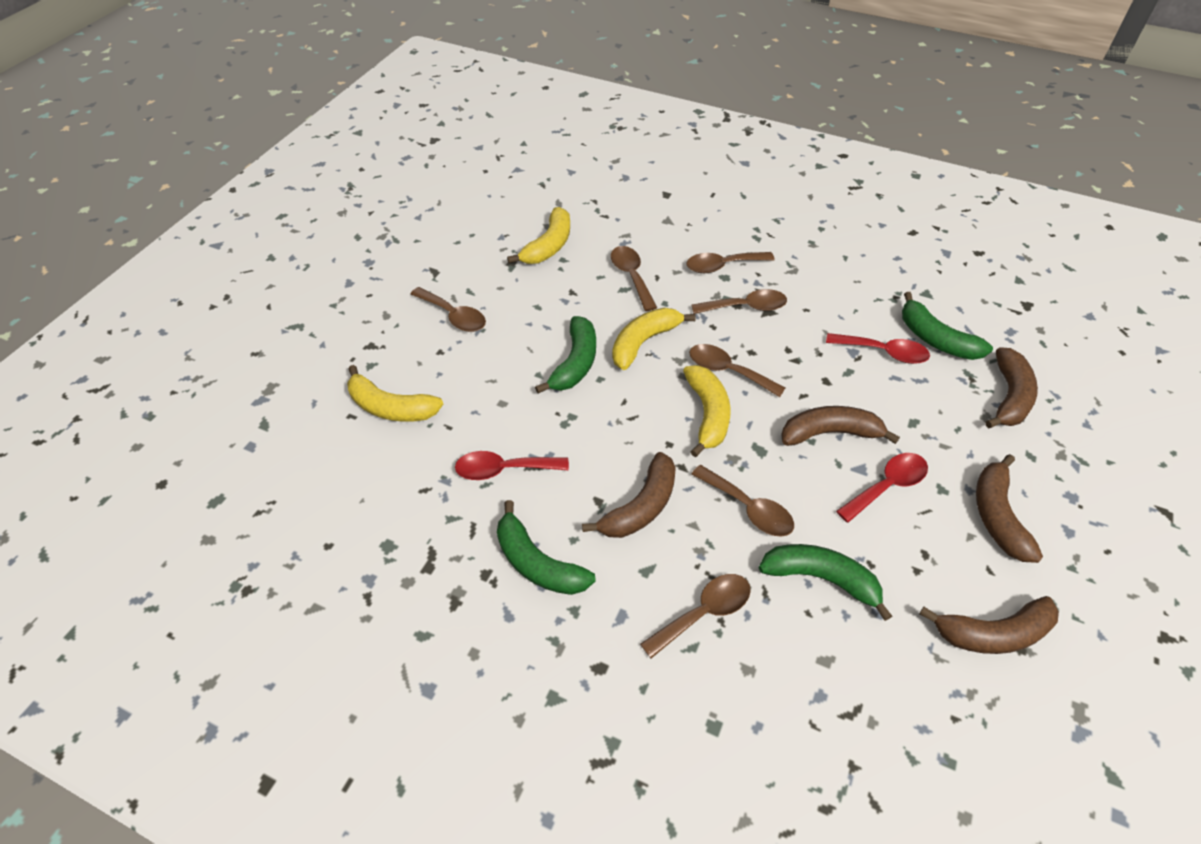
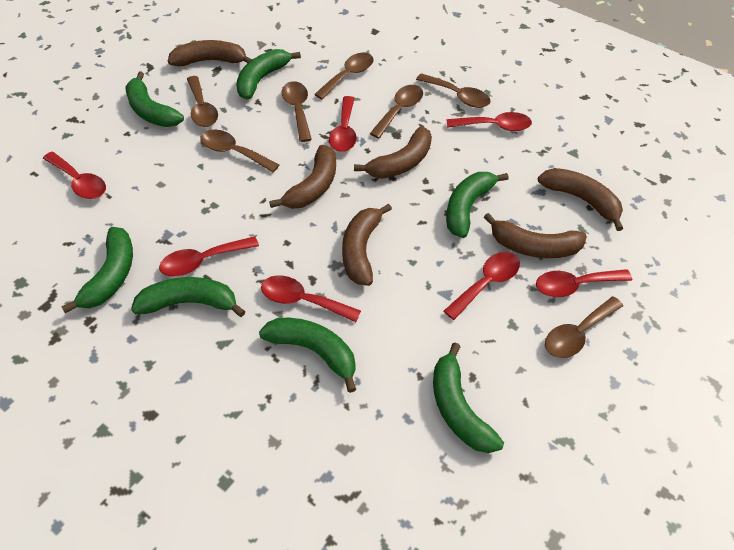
brown banana: 5 -> 6
green banana: 4 -> 7
red spoon: 3 -> 7
yellow banana: 4 -> 0

